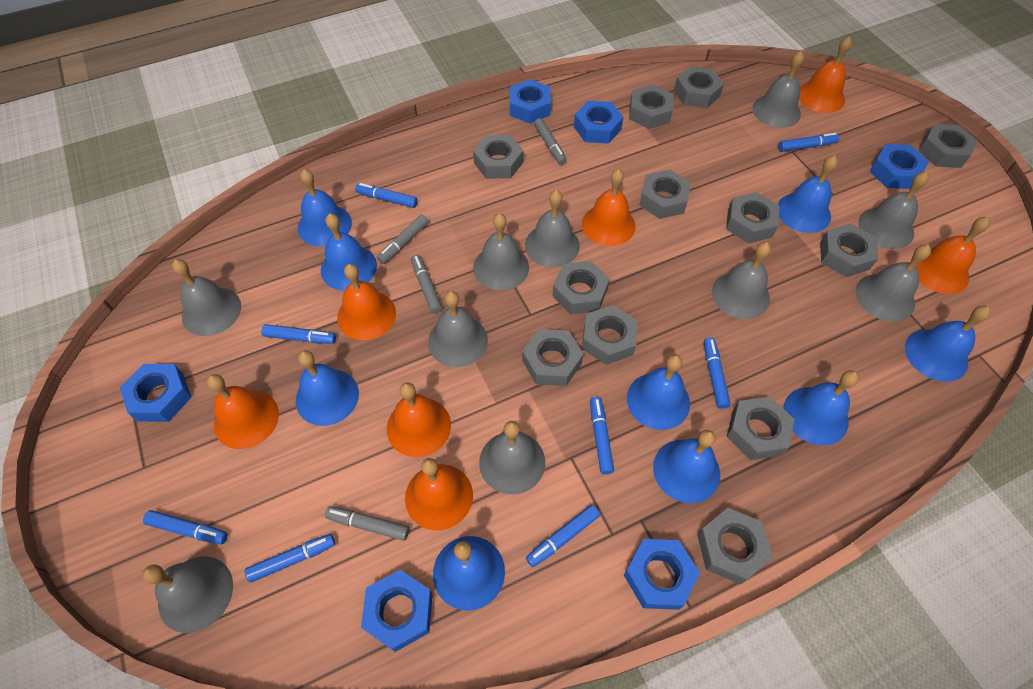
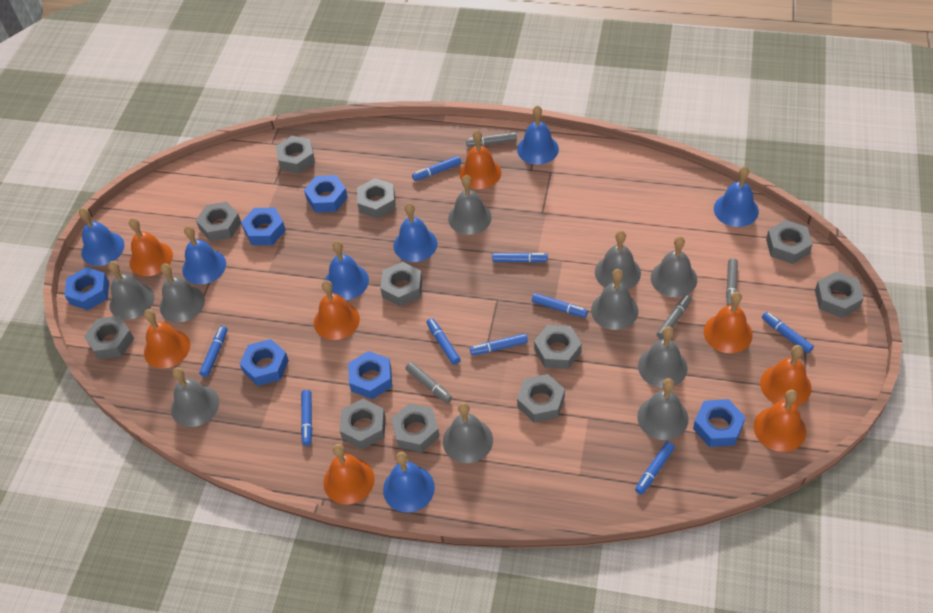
blue bell: 9 -> 7
blue marker: 8 -> 9
grey nut: 12 -> 11
orange bell: 7 -> 8

